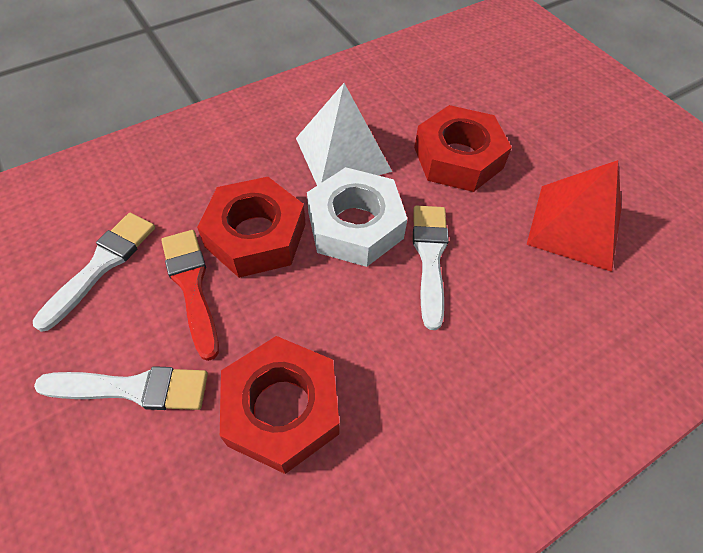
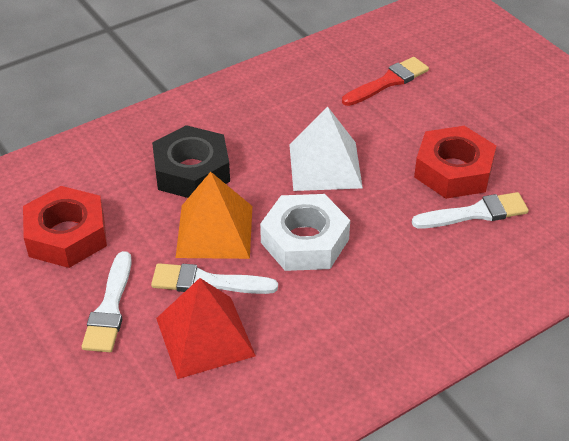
black nut: 0 -> 1
orange pyramid: 0 -> 1
red nut: 3 -> 2

